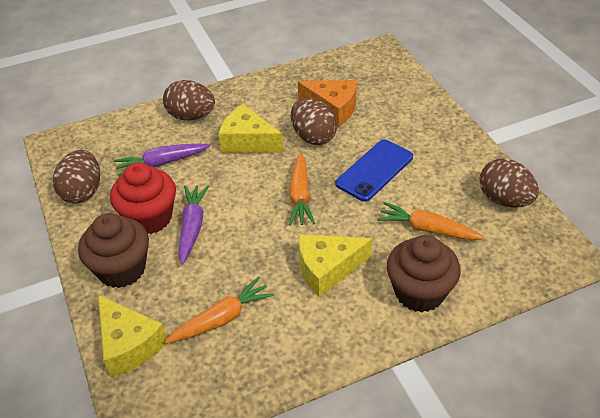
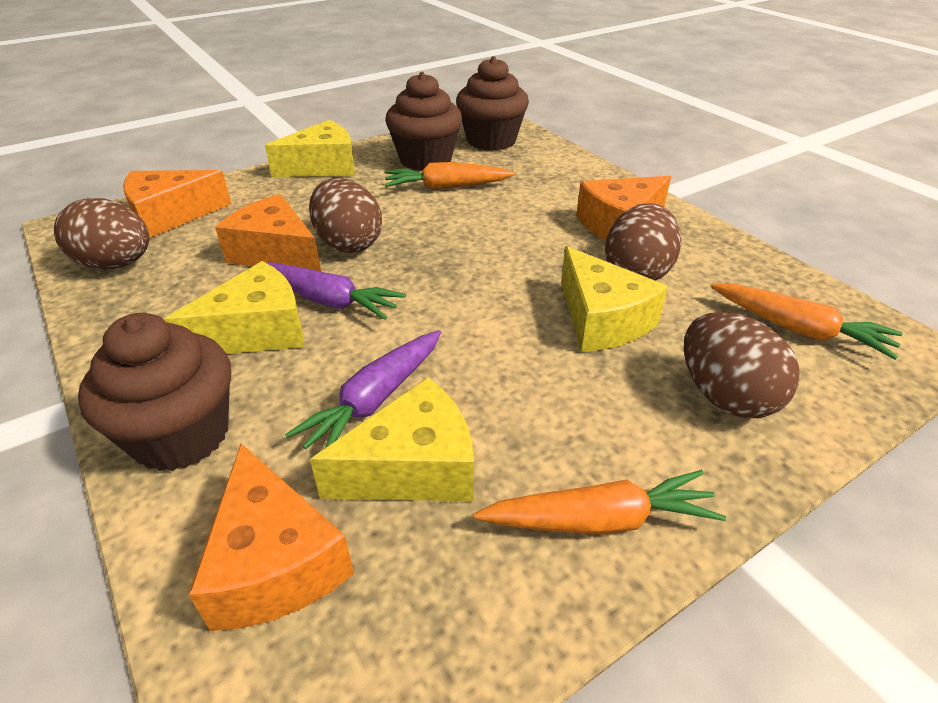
blue phone: 1 -> 0
brown cupcake: 2 -> 3
orange cheese: 1 -> 4
red cupcake: 1 -> 0
yellow cheese: 3 -> 4

